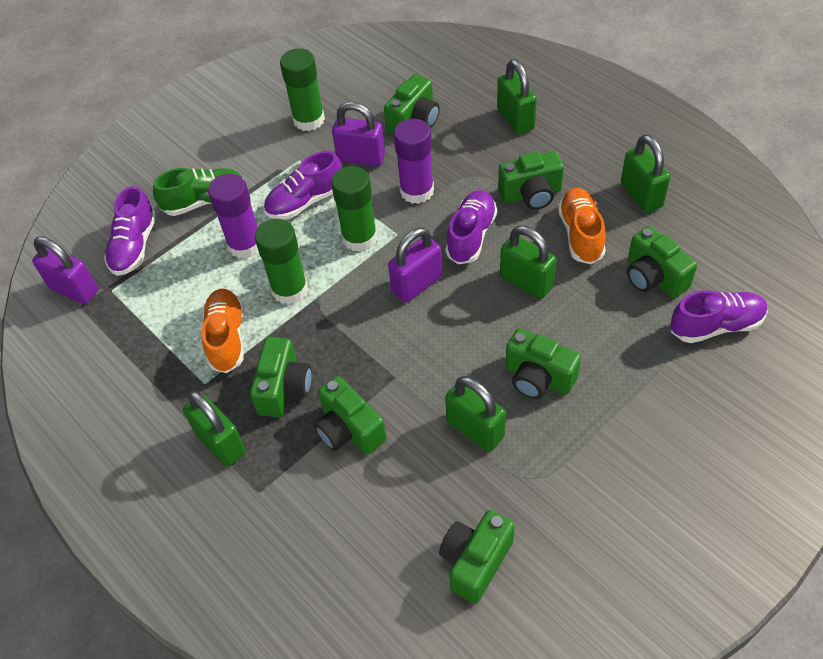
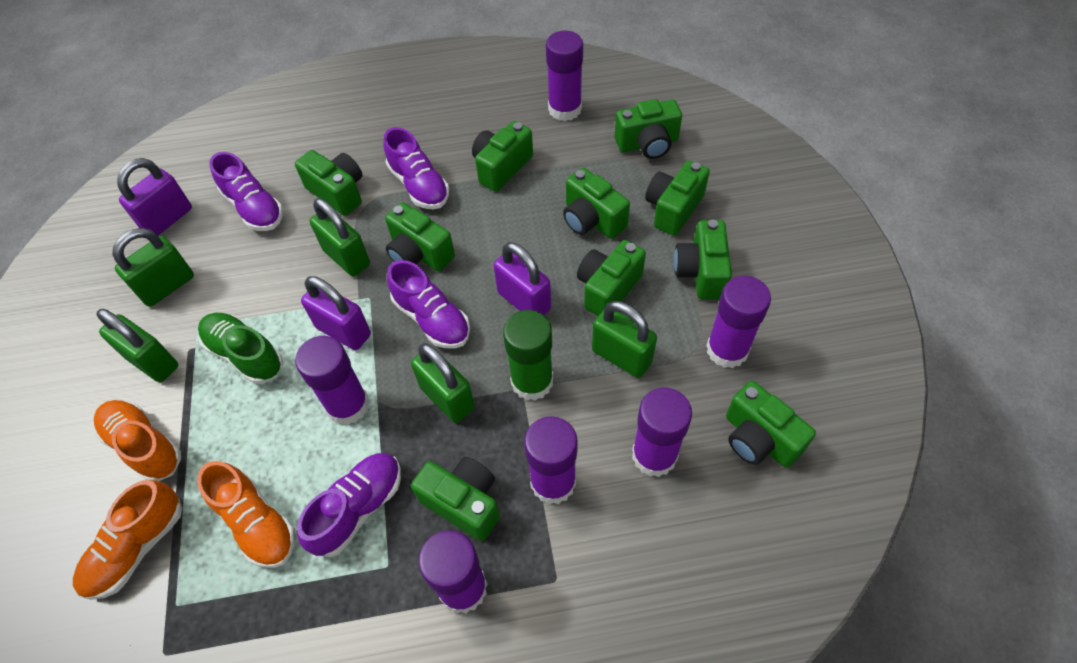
green camera: 7 -> 10
green glue stick: 3 -> 1
orange shoe: 2 -> 3
purple glue stick: 2 -> 6

